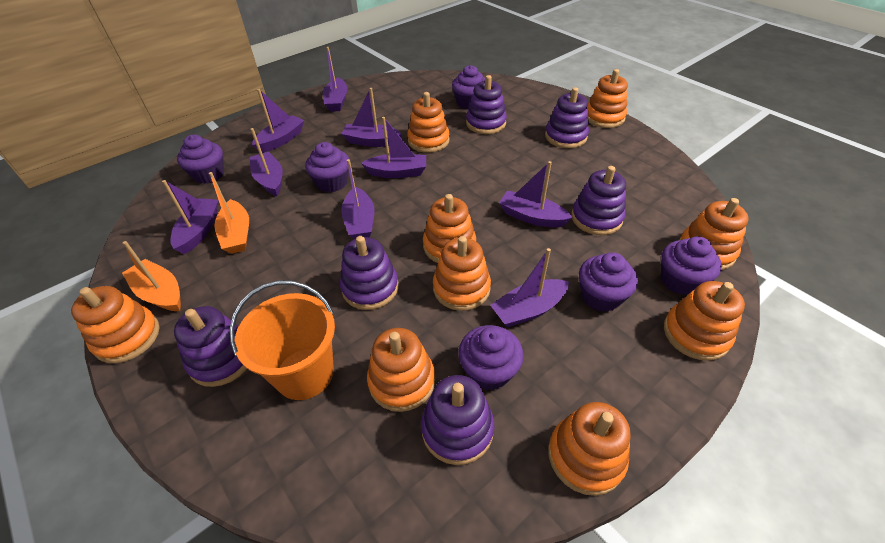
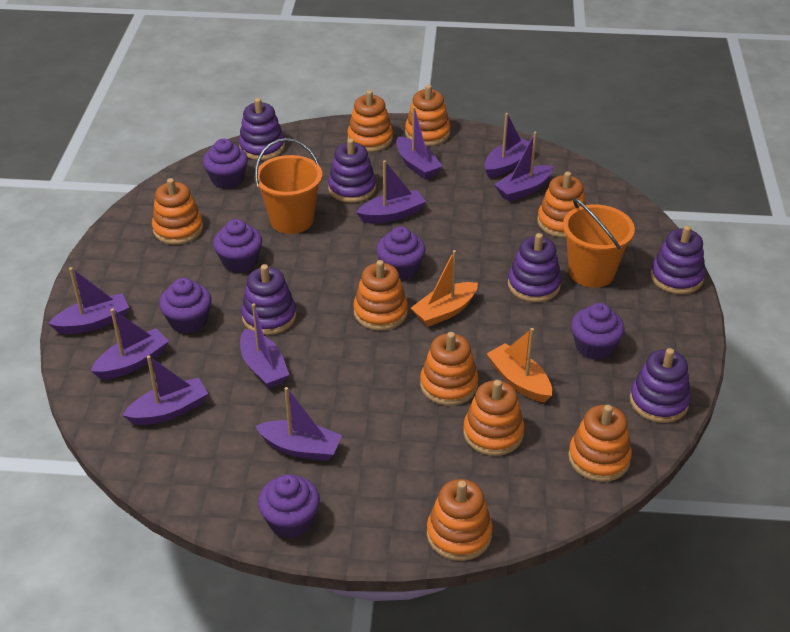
orange bucket: 1 -> 2

